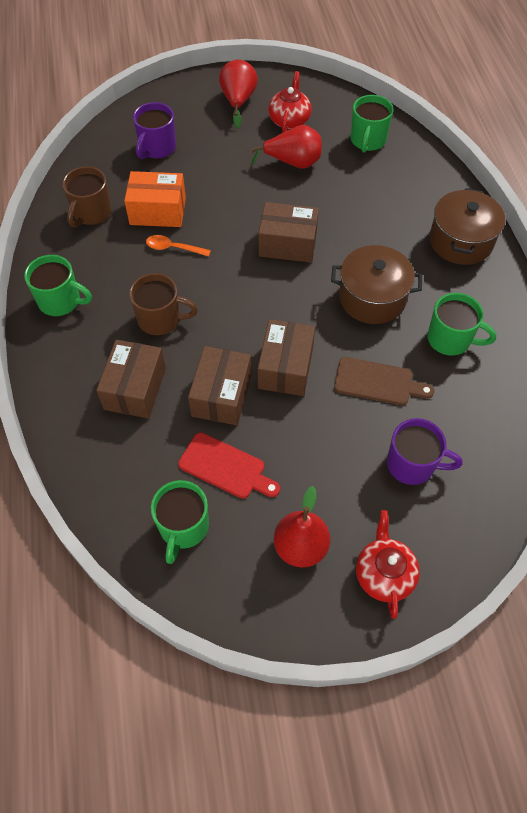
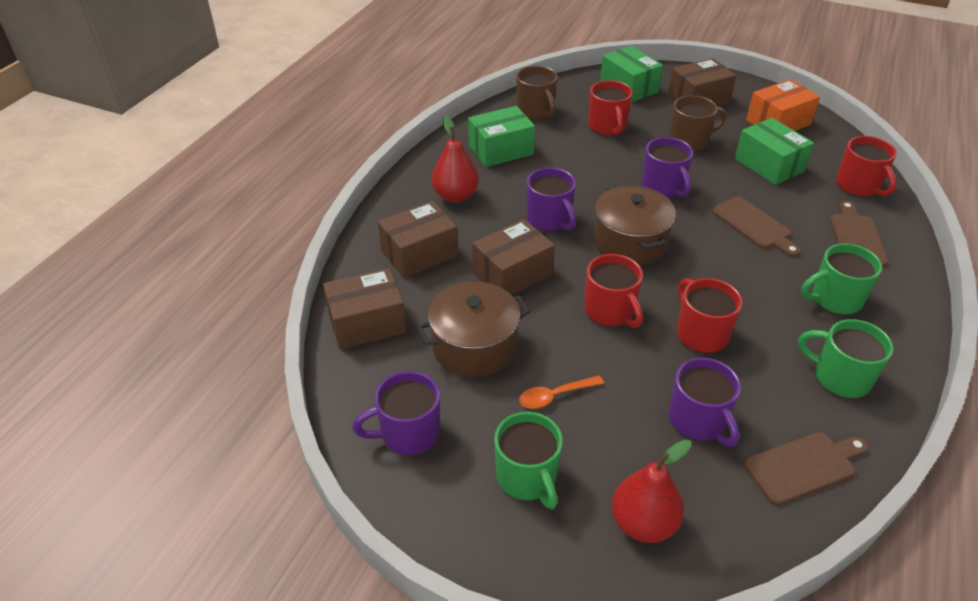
brown cutting board: 1 -> 3
green box: 0 -> 3
green mug: 4 -> 3
purple mug: 2 -> 4
red cutting board: 1 -> 0
red mug: 0 -> 4
red pear: 3 -> 2
red teapot: 2 -> 0

